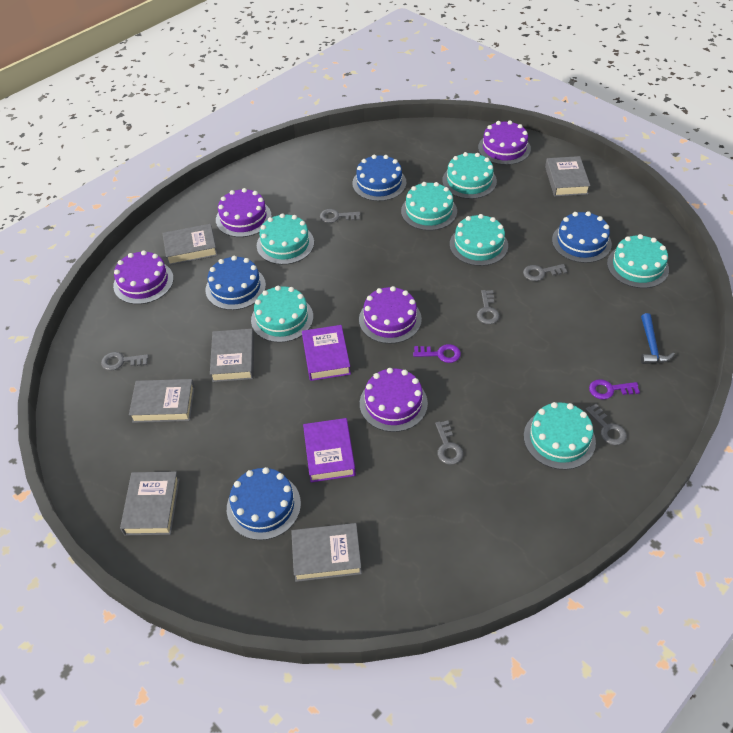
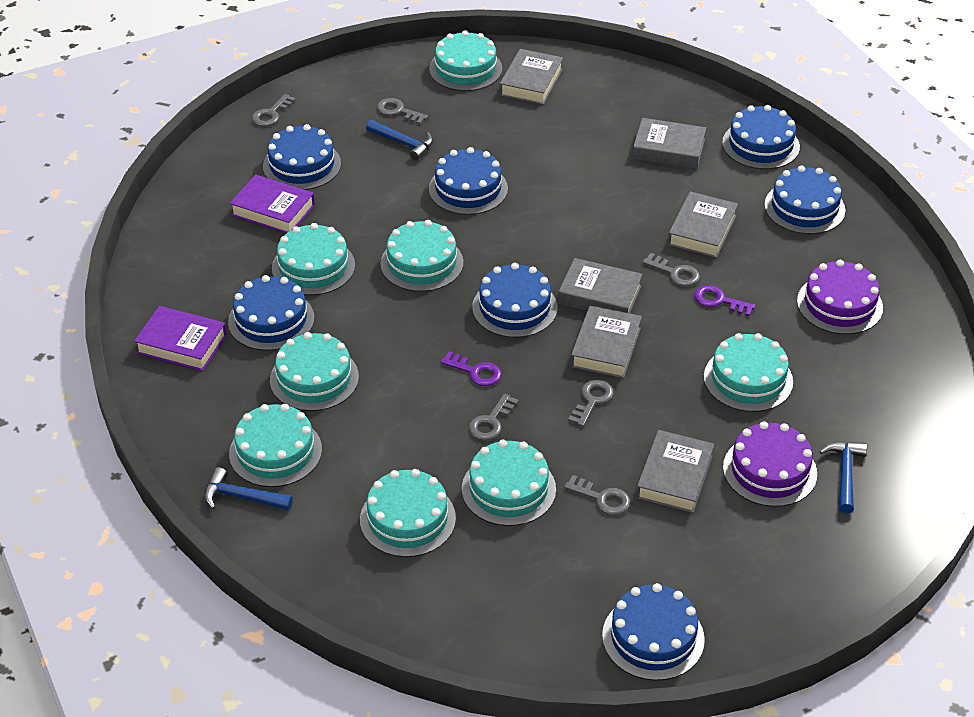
blue cake: 4 -> 7
blue hammer: 1 -> 3
purple cake: 5 -> 2
turquoise cake: 7 -> 8

